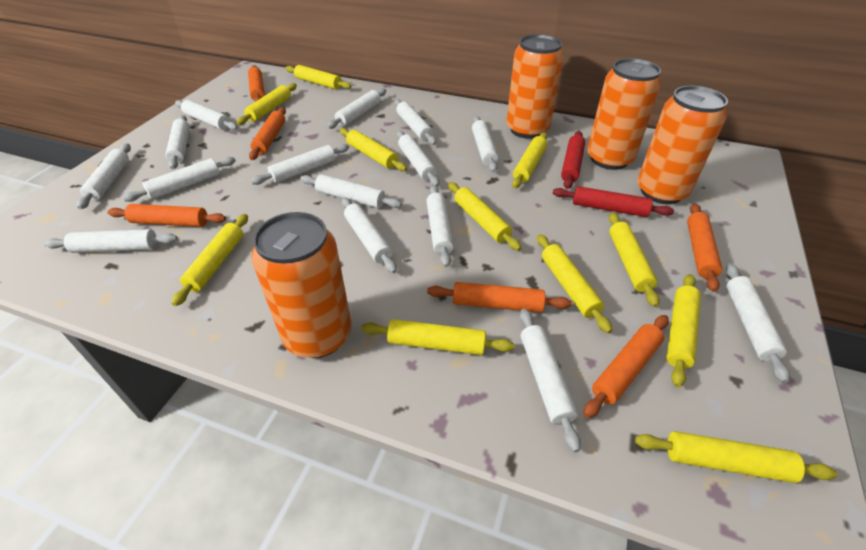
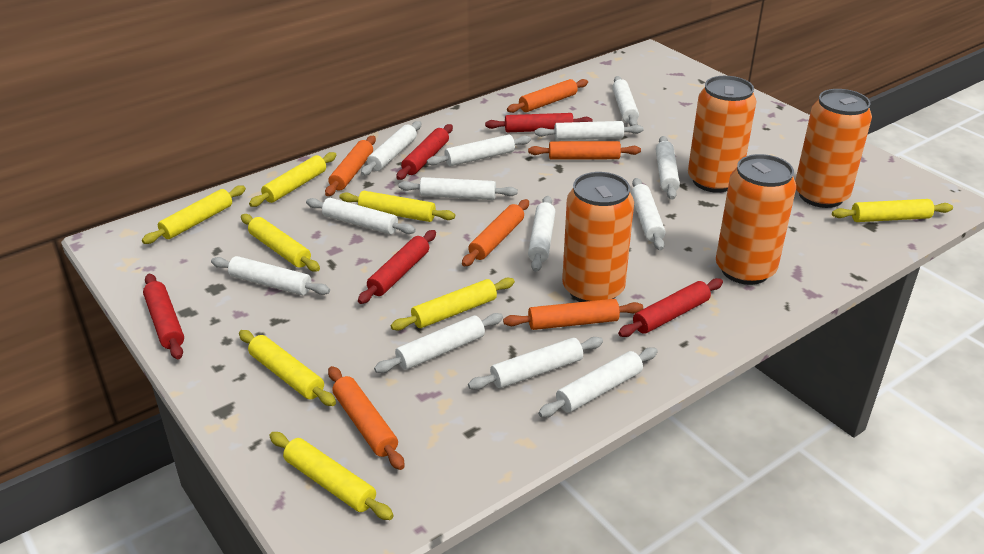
red rolling pin: 2 -> 5
white rolling pin: 15 -> 13
yellow rolling pin: 11 -> 8

